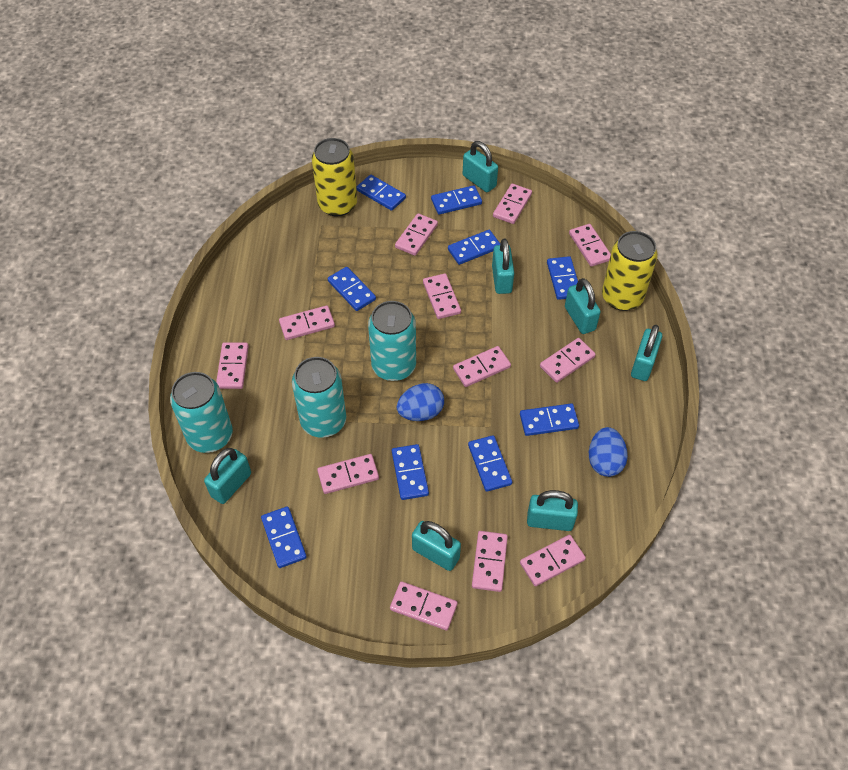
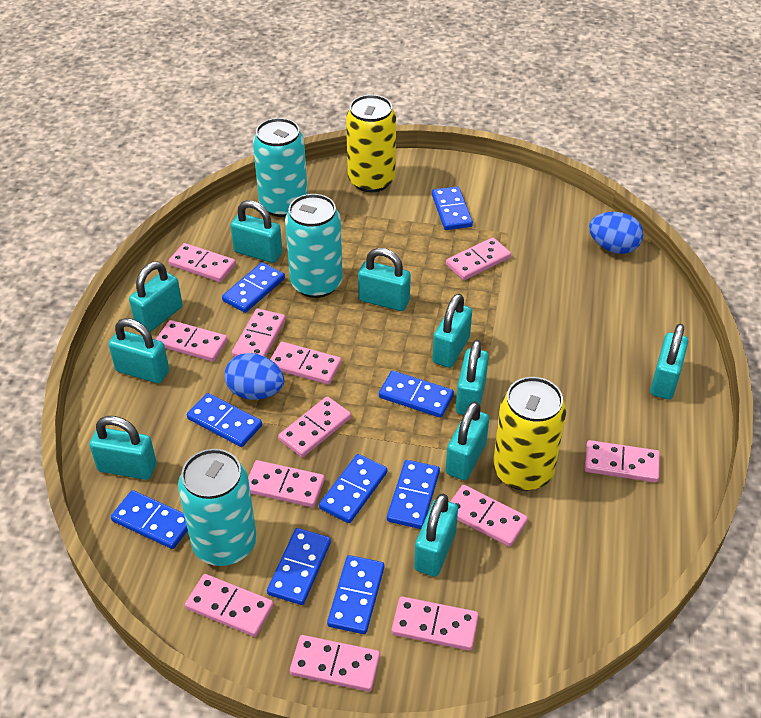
turquoise padlock: 7 -> 10

